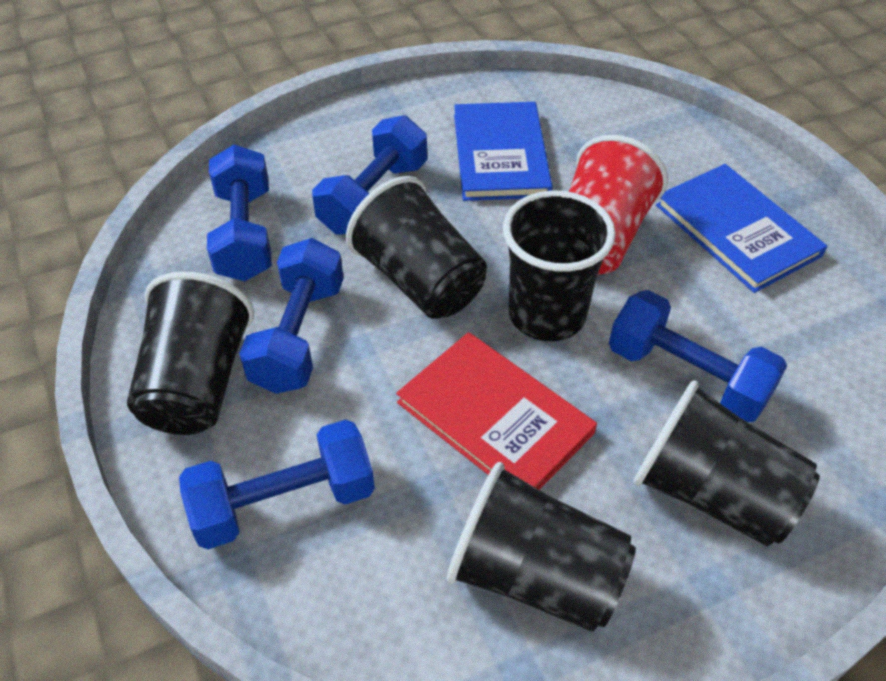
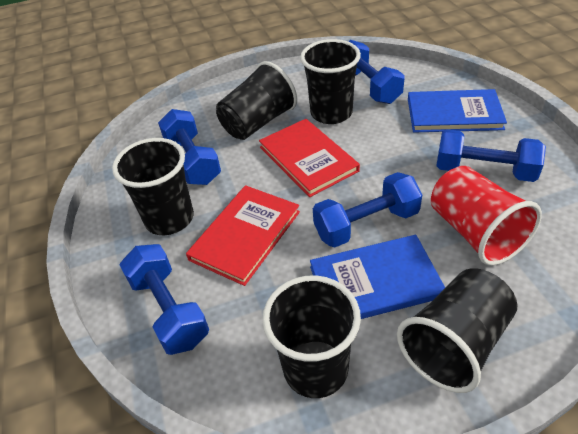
red book: 1 -> 2

